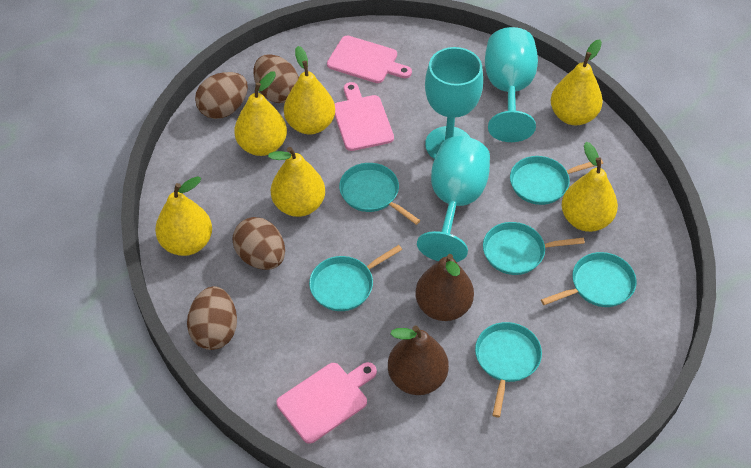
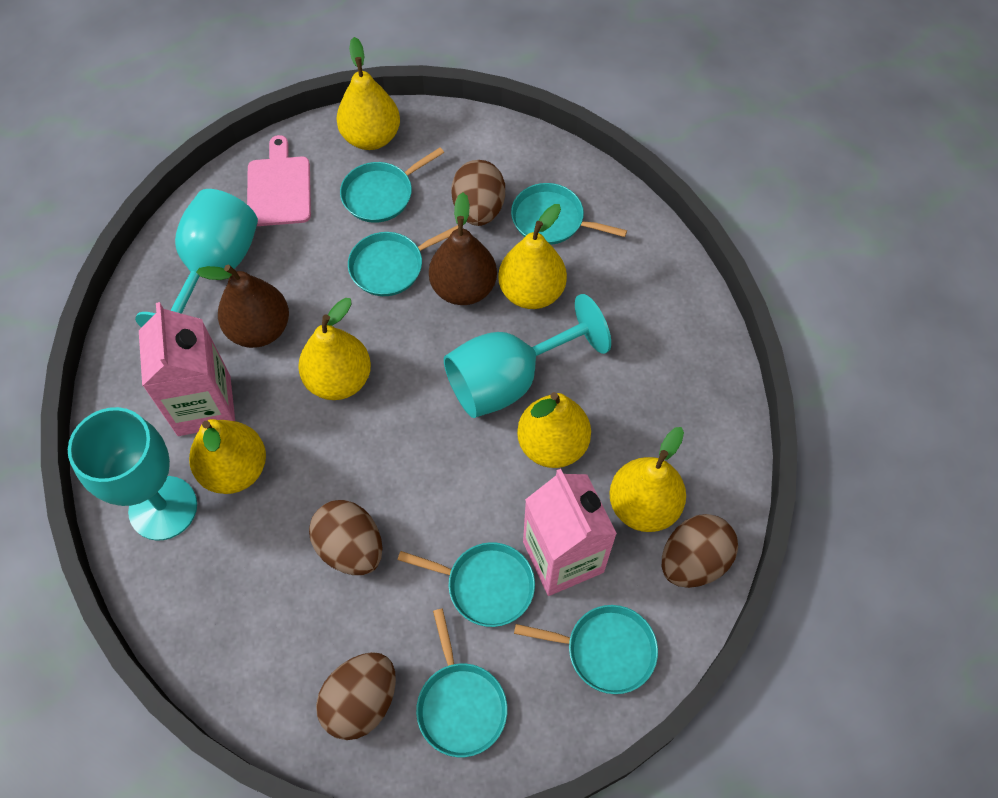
pink carton: 0 -> 2
pink cutting board: 3 -> 1

